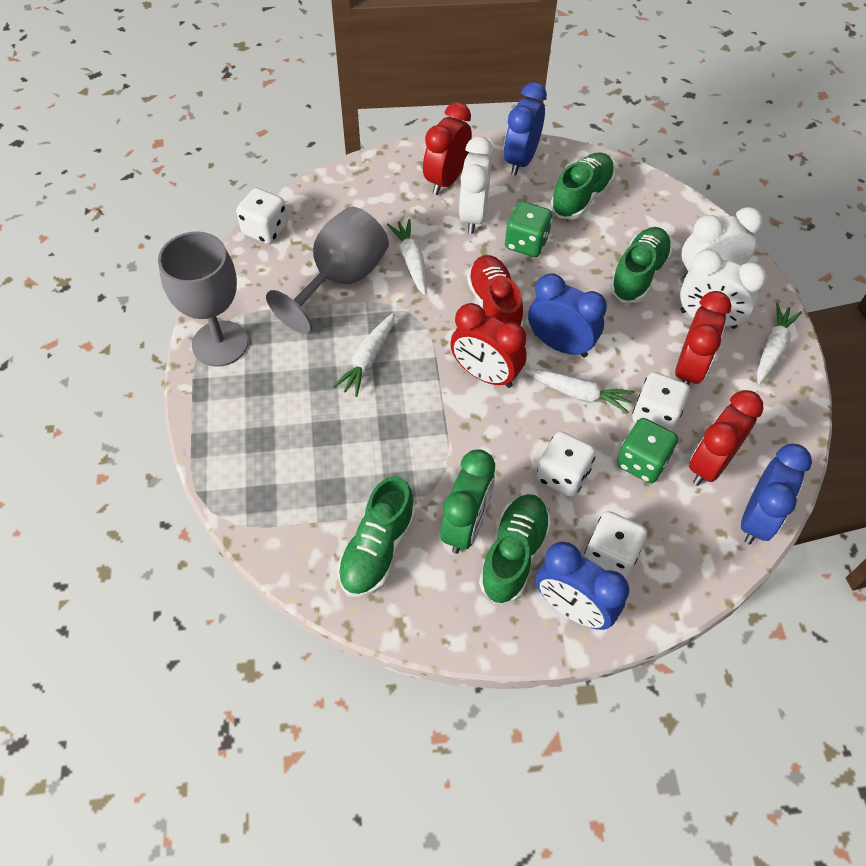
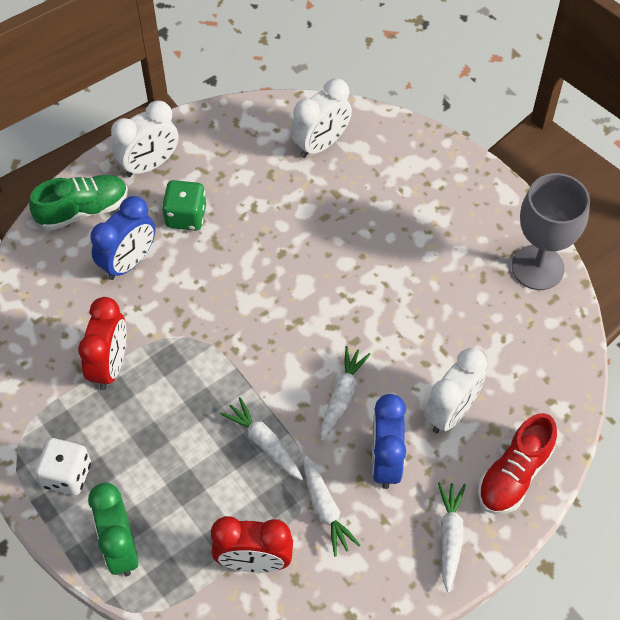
blue clock: 4 -> 2
green dice: 2 -> 1
green shoe: 4 -> 1
grey goblet: 2 -> 1
red clock: 4 -> 2
white dice: 4 -> 1

